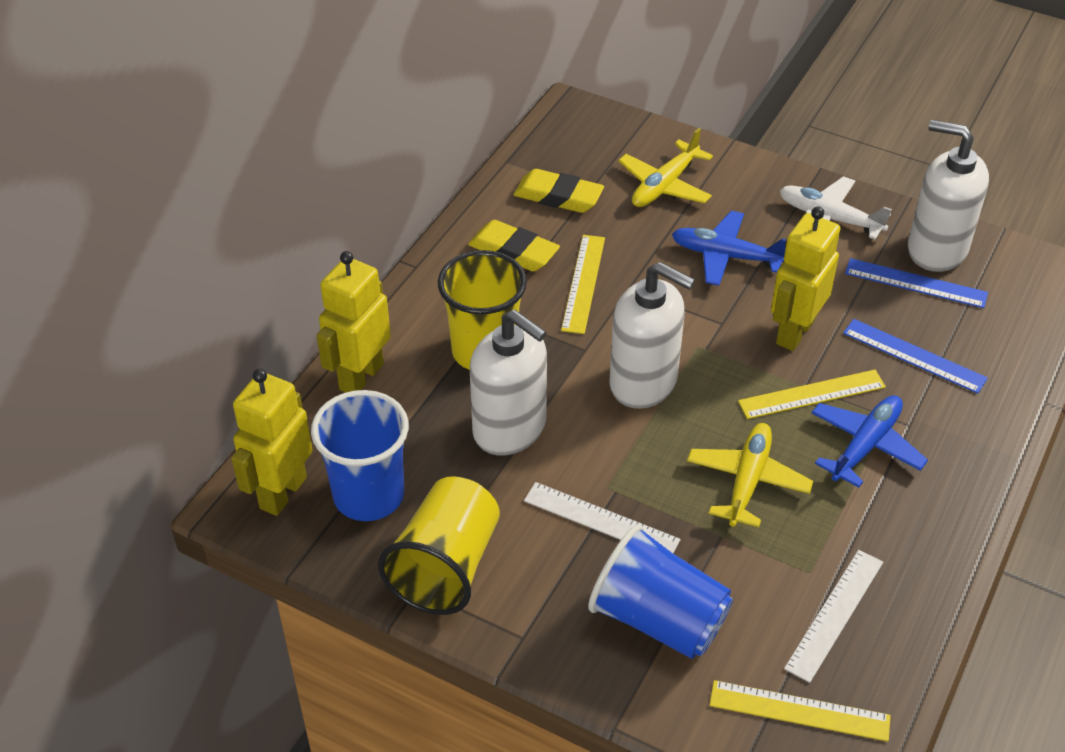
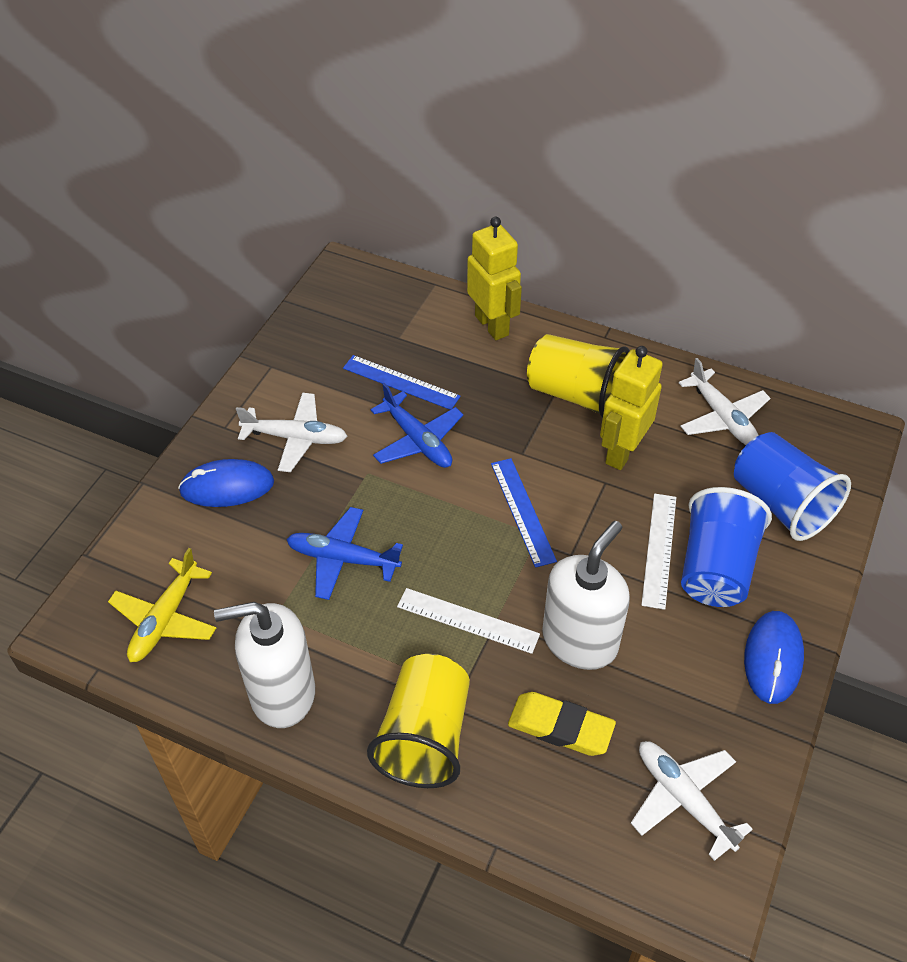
blue mouse: 0 -> 2
white plane: 1 -> 3
white soap dispenser: 3 -> 2
yellow eraser: 2 -> 1
yellow plane: 2 -> 1
yellow robot: 3 -> 2
yellow ruler: 3 -> 0

